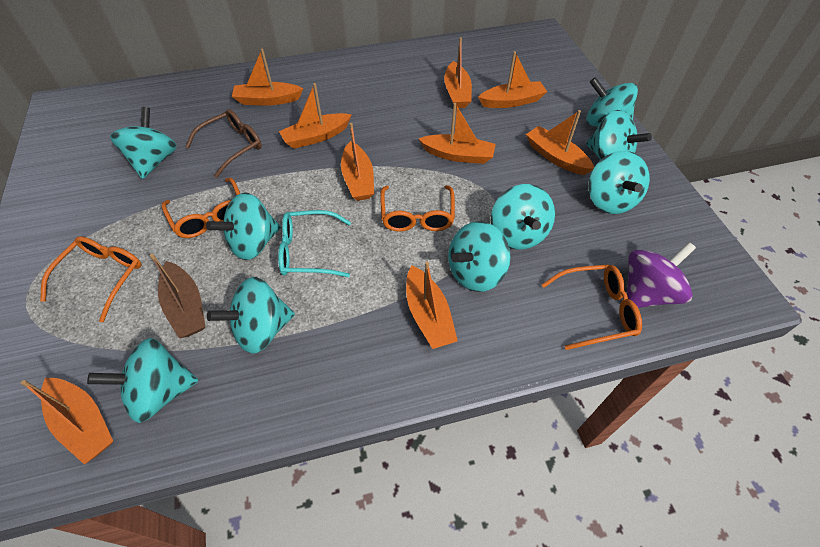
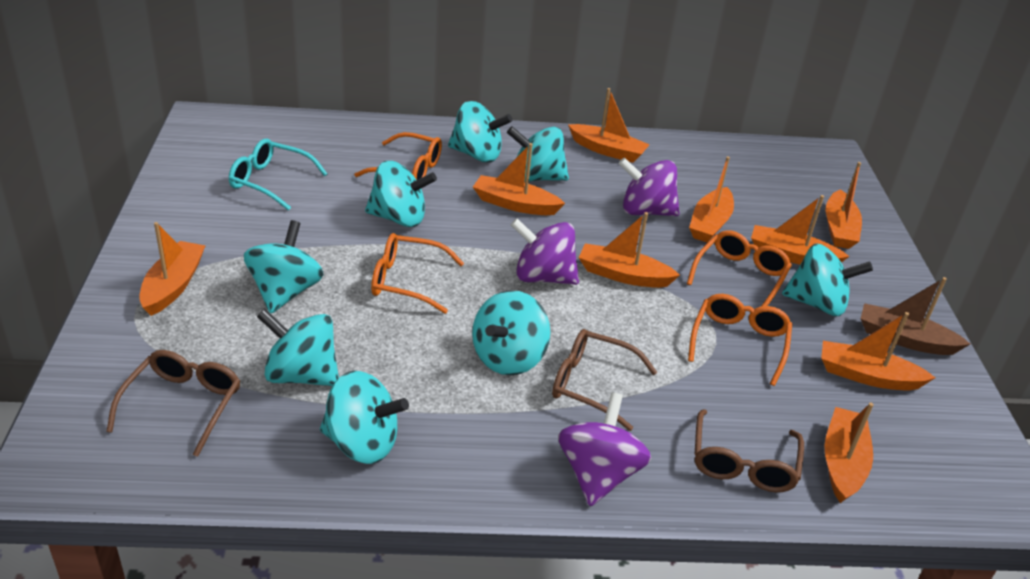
brown glasses: 1 -> 3
purple spinning top: 1 -> 3
turquoise spinning top: 9 -> 8

